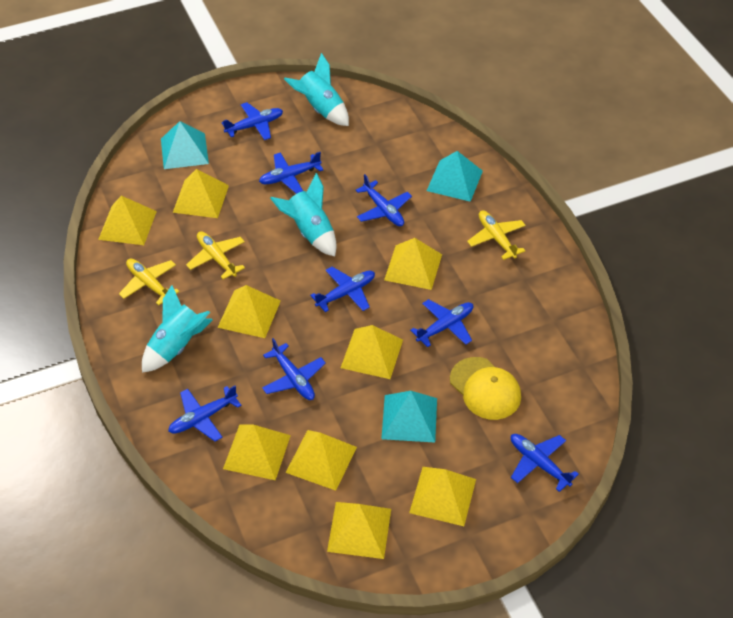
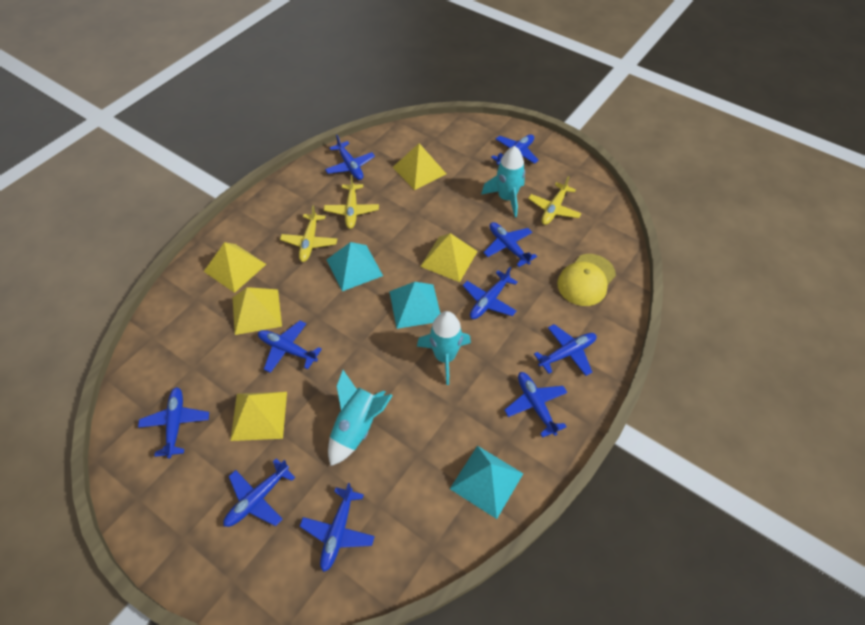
blue plane: 8 -> 10
yellow pyramid: 9 -> 5

